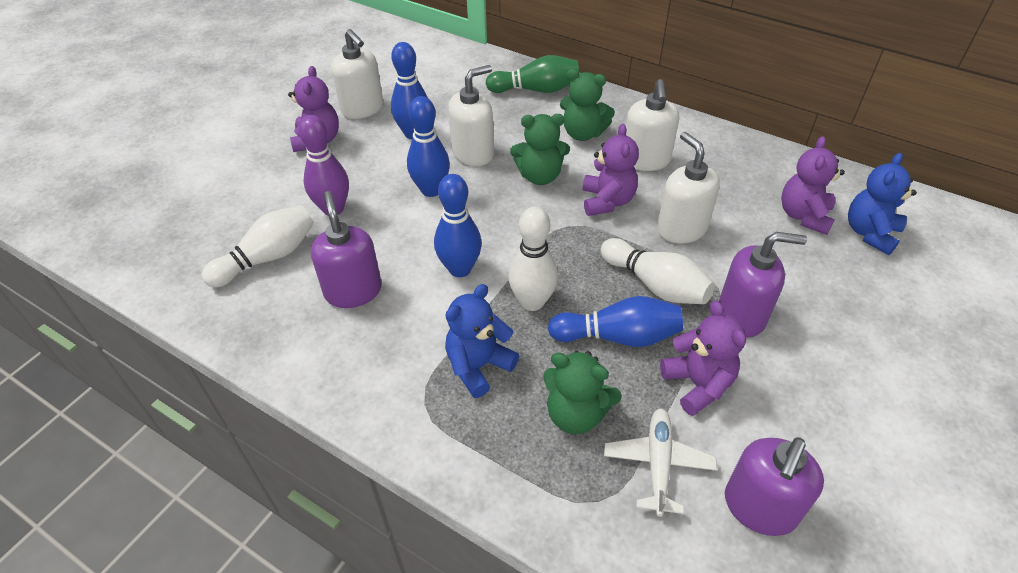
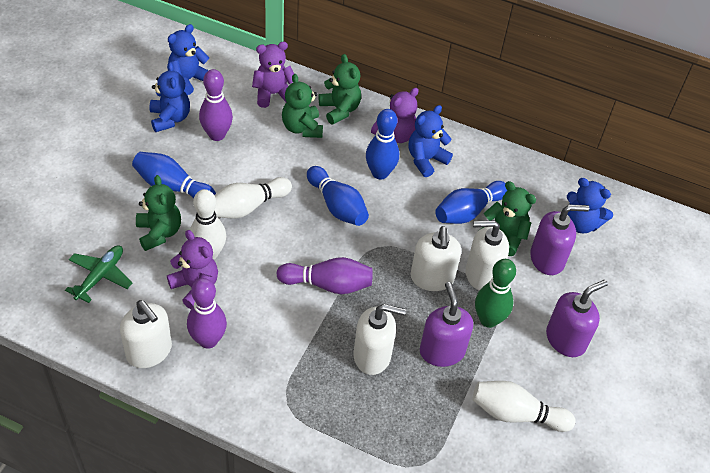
blue teddy bear: 2 -> 4
green plane: 0 -> 1
green teddy bear: 3 -> 4
purple bowling pin: 1 -> 3
purple teddy bear: 4 -> 3
white plane: 1 -> 0

